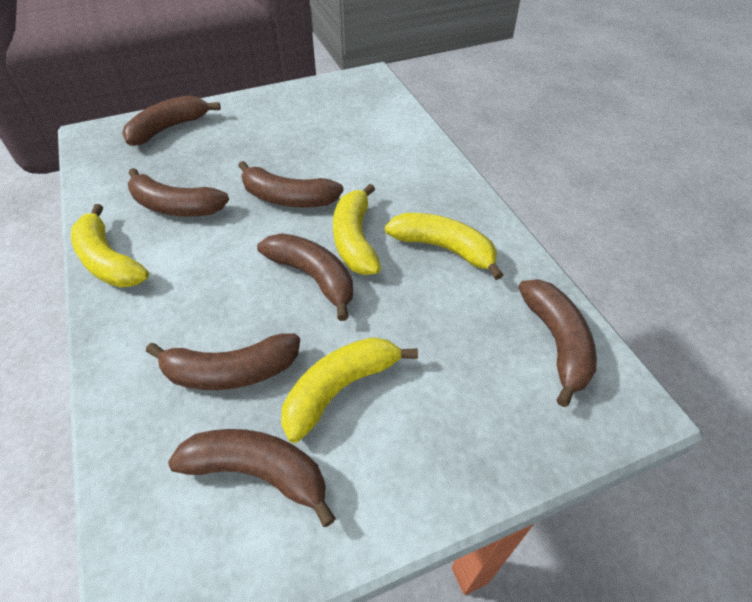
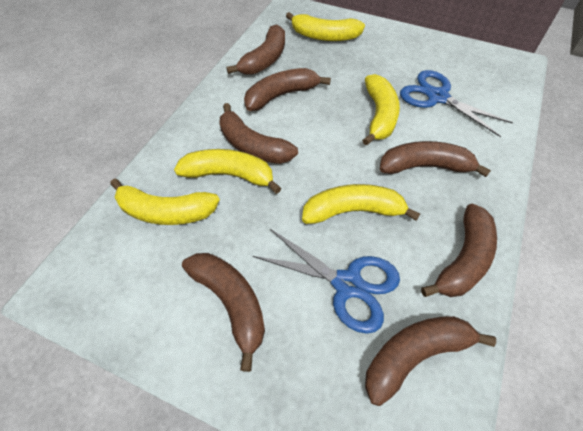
blue scissors: 0 -> 2
yellow banana: 4 -> 5

